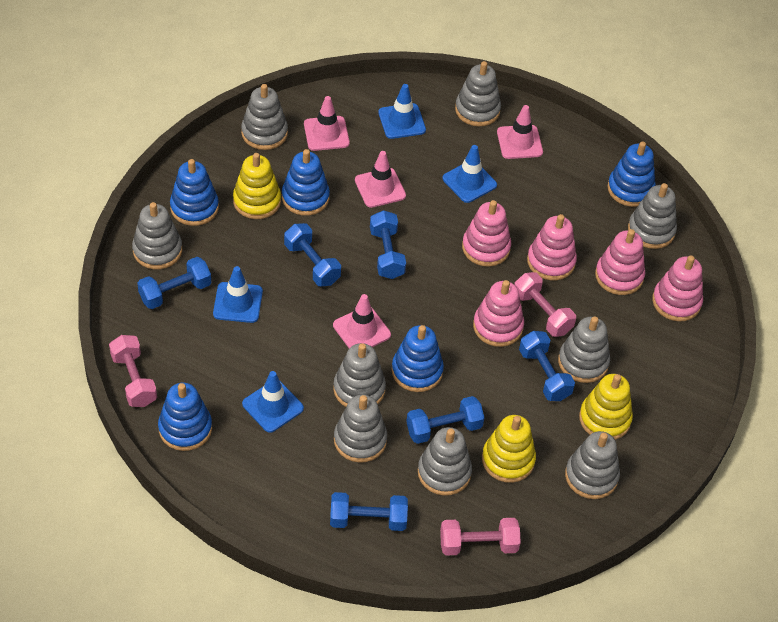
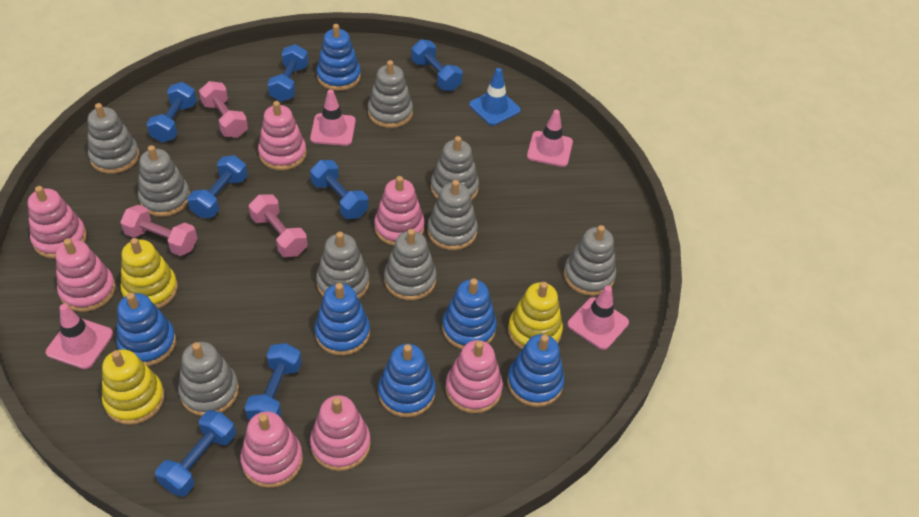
blue dumbbell: 6 -> 7
blue stacking toy: 5 -> 6
blue traffic cone: 4 -> 1
pink stacking toy: 5 -> 7

